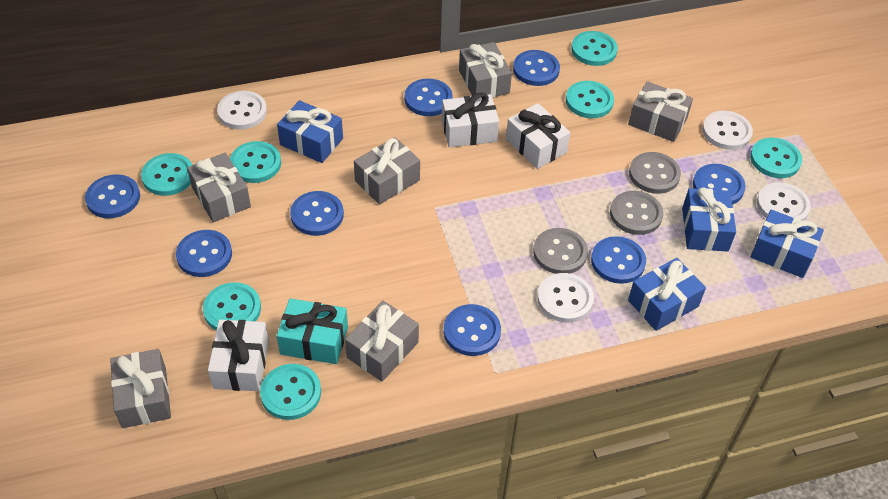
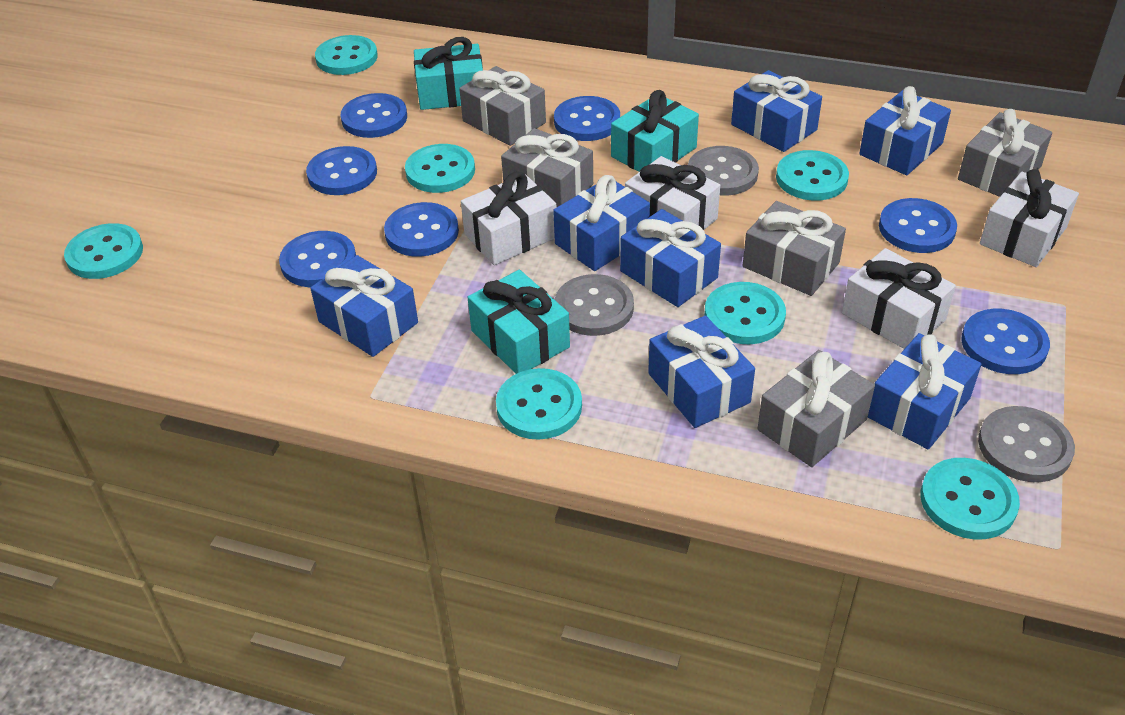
blue button: 8 -> 7
blue gift: 4 -> 7
grey gift: 6 -> 5
turquoise gift: 1 -> 3
white button: 4 -> 0
white gift: 3 -> 4

